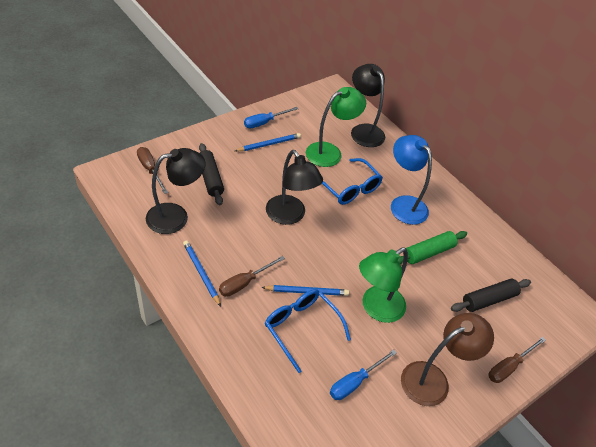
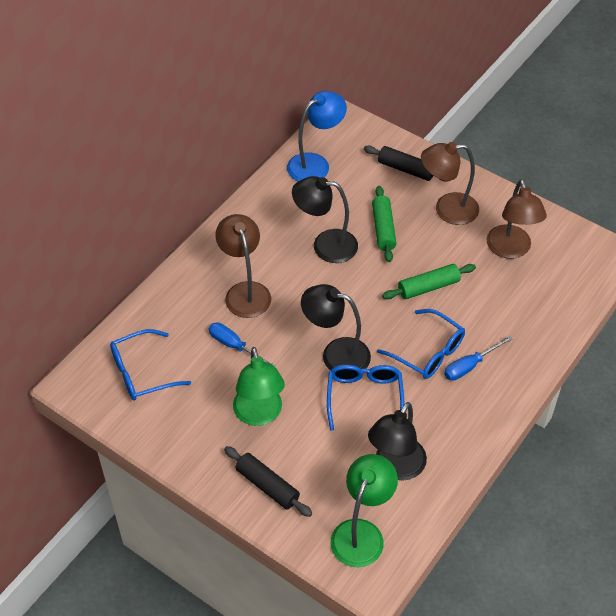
blue glasses: 2 -> 3
blue pencil: 3 -> 0
brown lamp: 1 -> 3
brown screwdriver: 3 -> 0
green rolling pin: 1 -> 2

